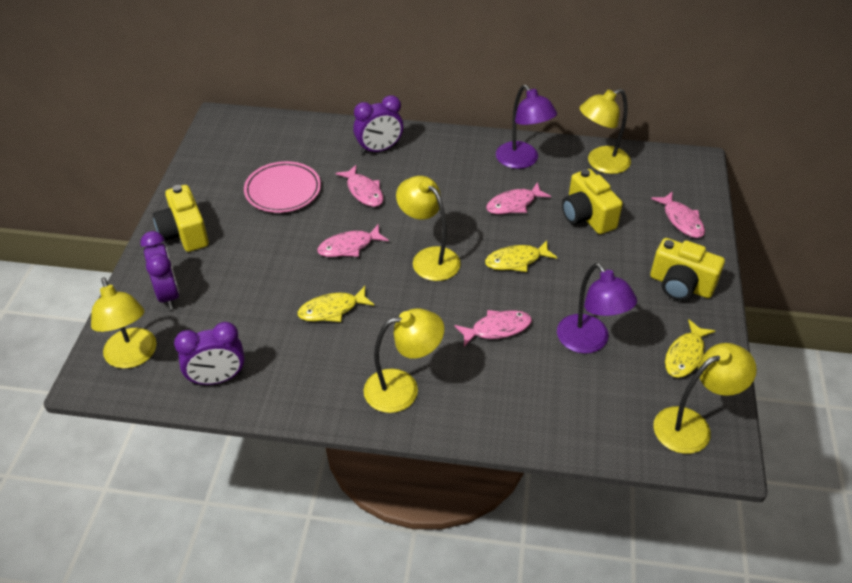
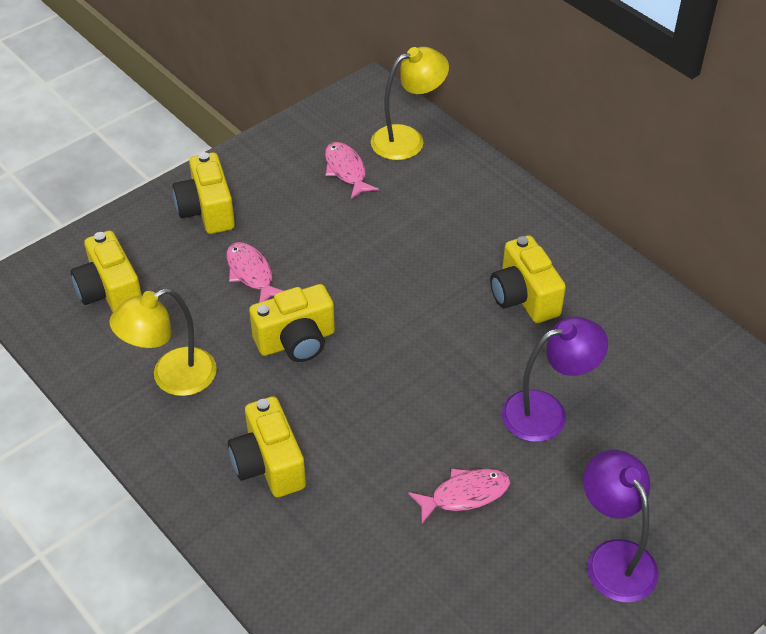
pink fish: 5 -> 3
pink plate: 1 -> 0
purple clock: 3 -> 0
yellow camera: 3 -> 5
yellow fish: 3 -> 0
yellow lamp: 5 -> 2

